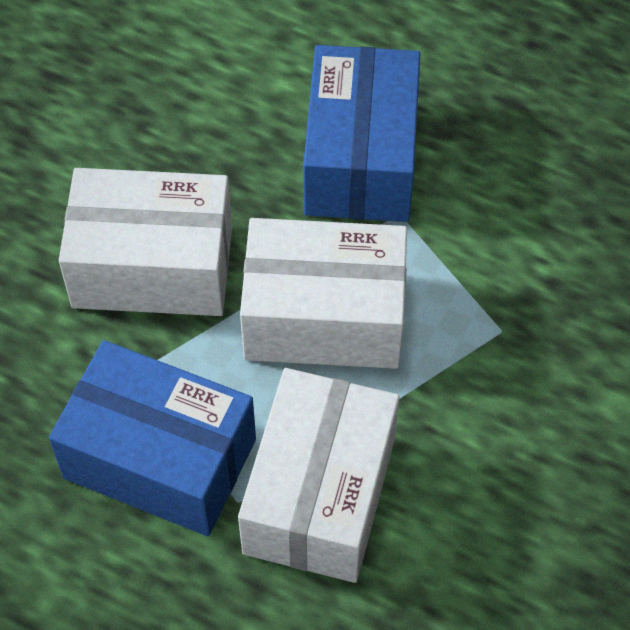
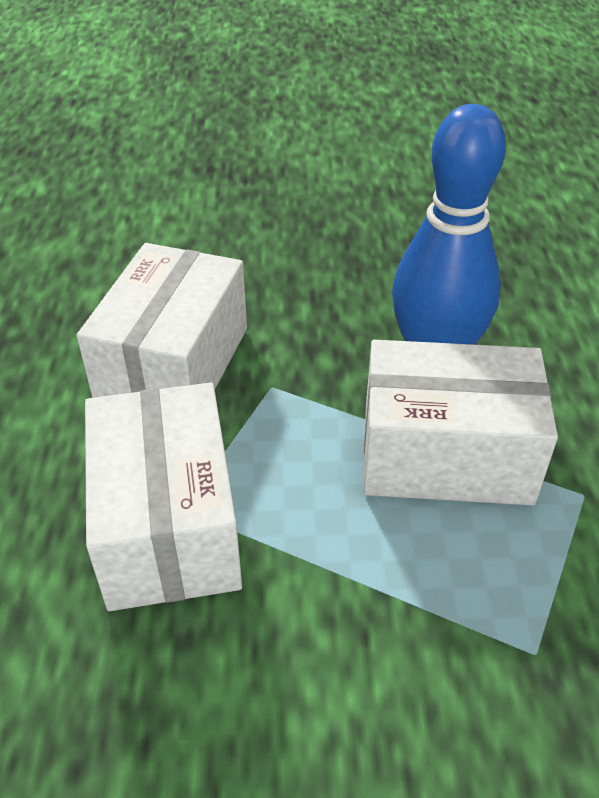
blue bowling pin: 0 -> 1
blue box: 2 -> 0

